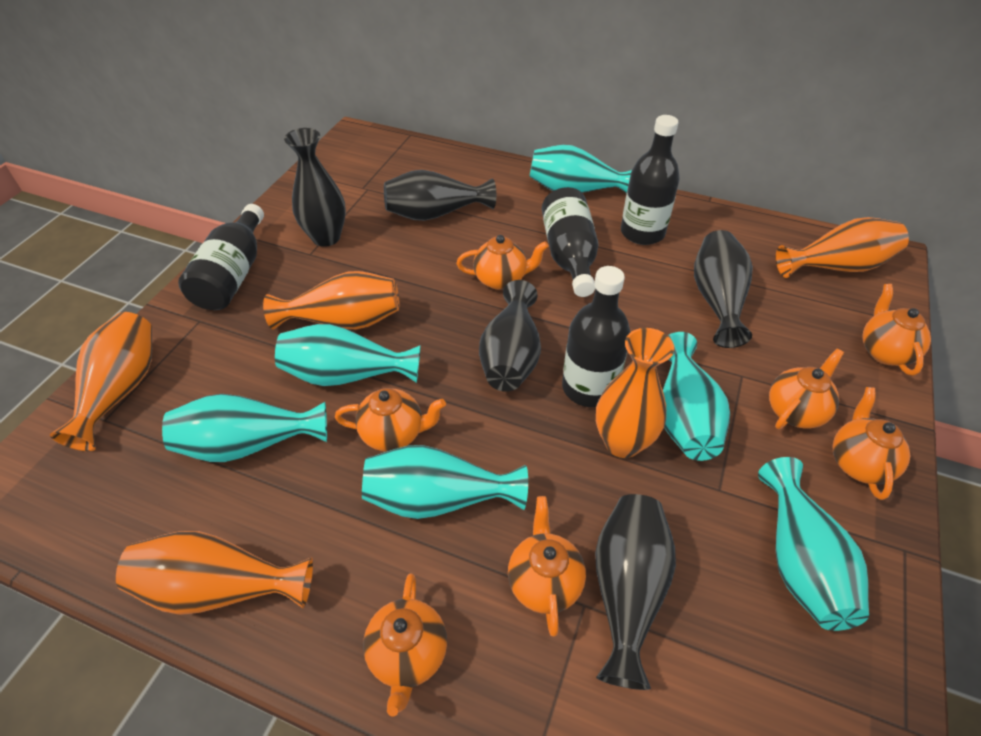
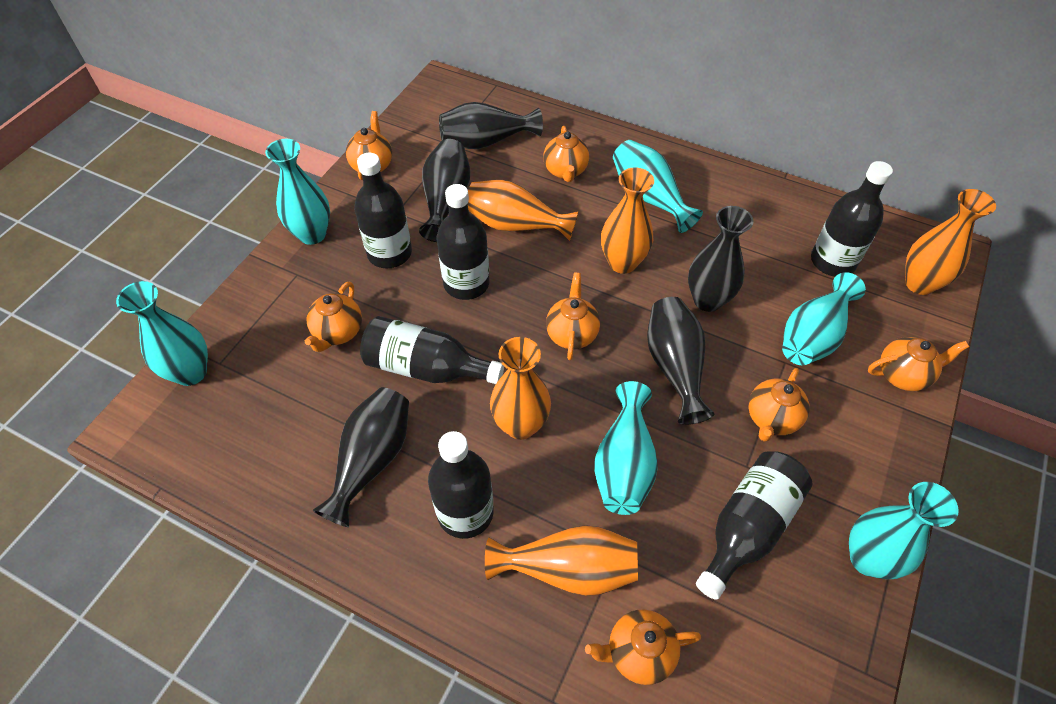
black bottle: 4 -> 6

